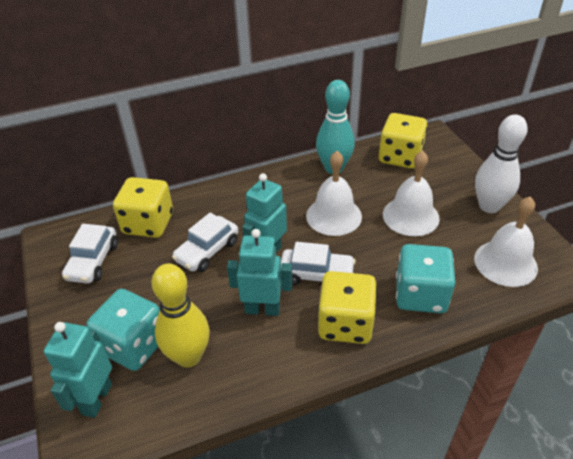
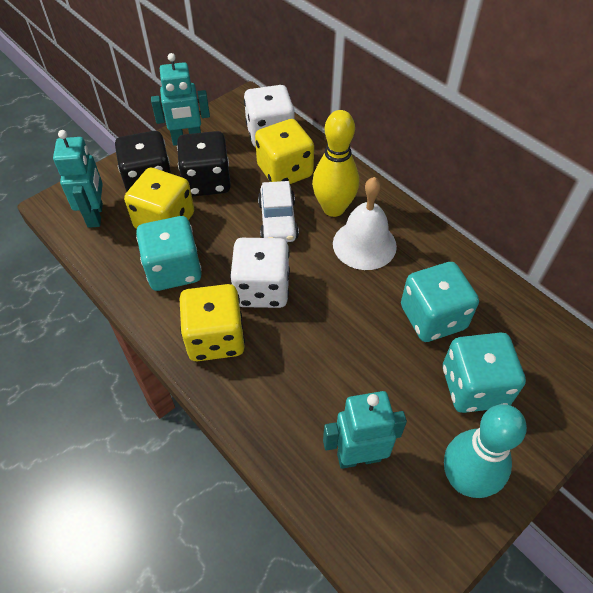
black dice: 0 -> 2
turquoise dice: 2 -> 3
white bell: 3 -> 1
white bowling pin: 1 -> 0
white car: 3 -> 1
white dice: 0 -> 2

